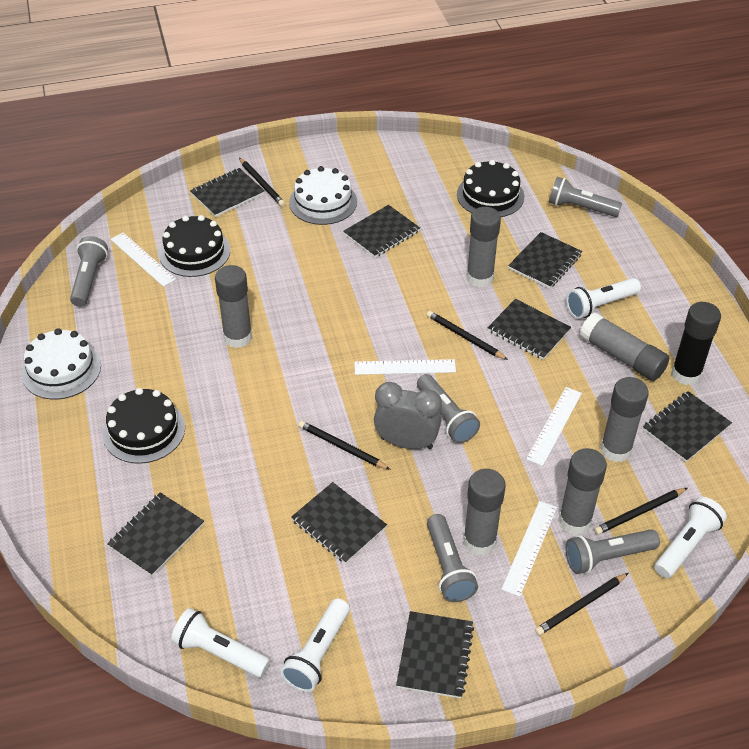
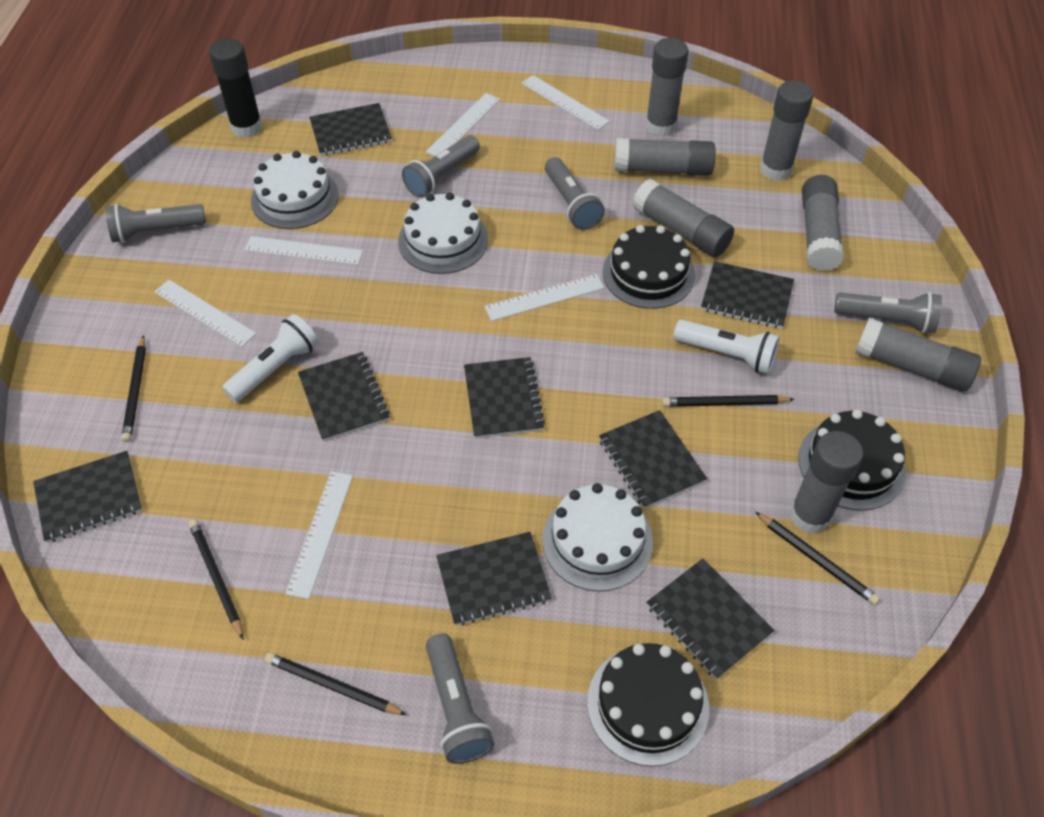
grey clock: 1 -> 0
grey glue stick: 6 -> 7
white cake: 2 -> 3
white flashlight: 4 -> 2
white ruler: 4 -> 6

